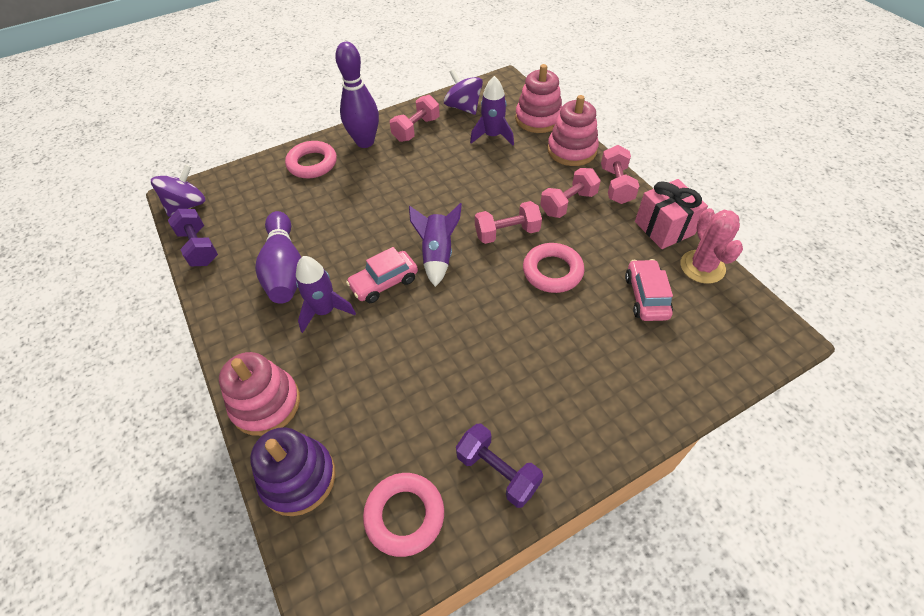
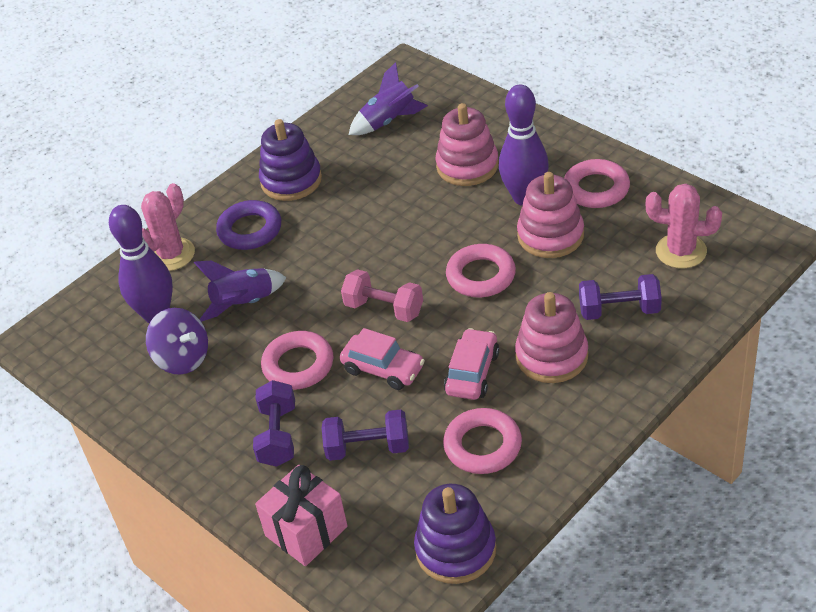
pink cactus: 1 -> 2
pink dumbbell: 4 -> 1
pink ring: 3 -> 4
purple dumbbell: 2 -> 3
purple ring: 0 -> 1
purple rocket: 3 -> 2
purple spinning top: 2 -> 1
purple stacking toy: 1 -> 2

